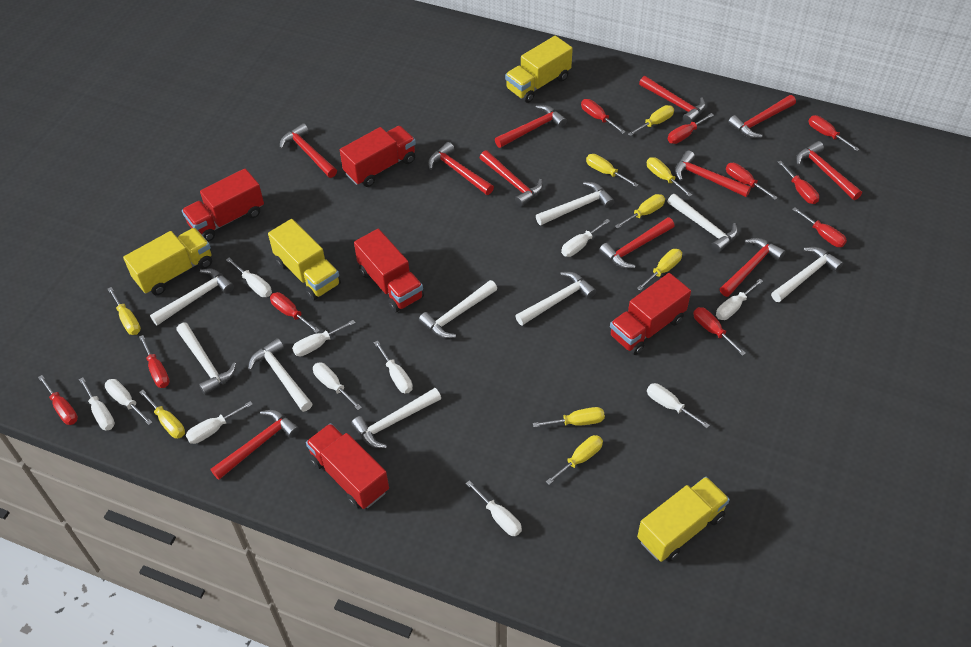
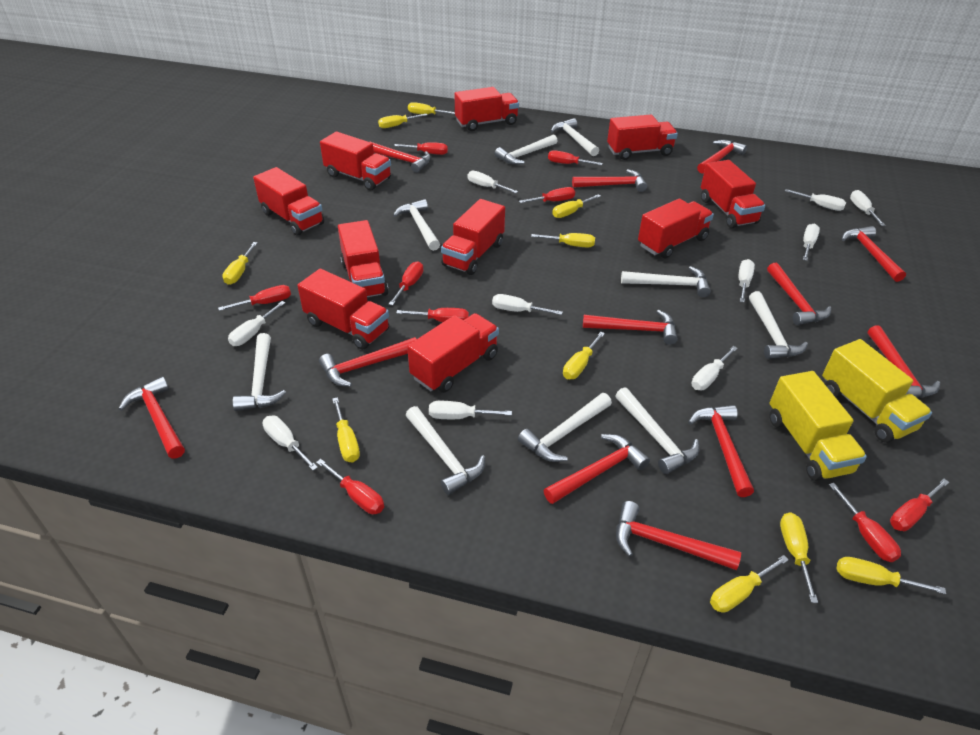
red hammer: 11 -> 12
red screwdriver: 10 -> 9
red truck: 5 -> 10
white screwdriver: 11 -> 10
yellow screwdriver: 9 -> 10
yellow truck: 4 -> 2

